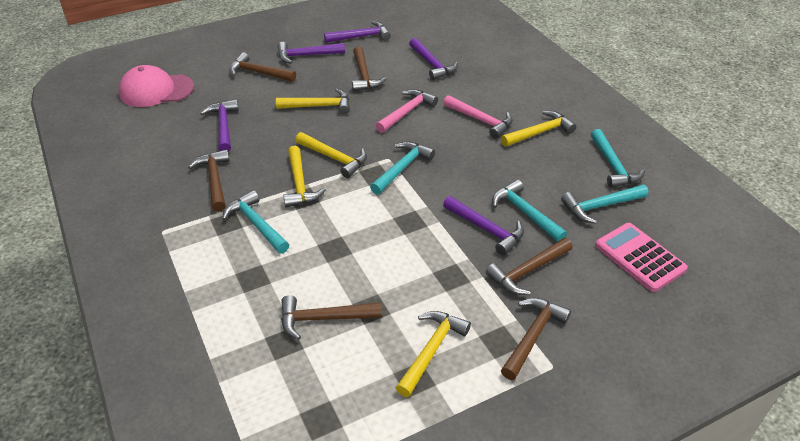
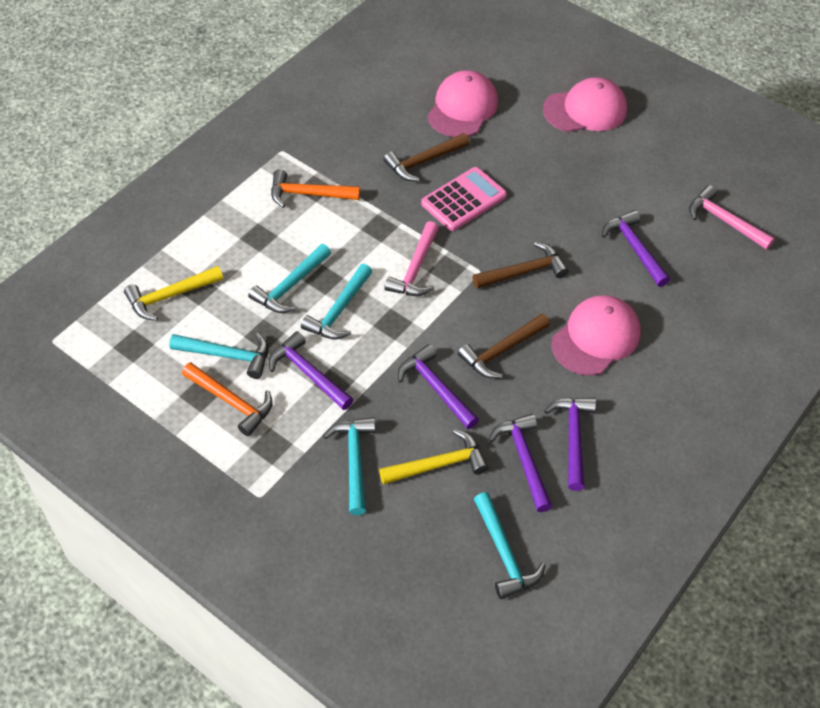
brown hammer: 6 -> 3
orange hammer: 0 -> 2
pink cap: 1 -> 3
yellow hammer: 5 -> 2

